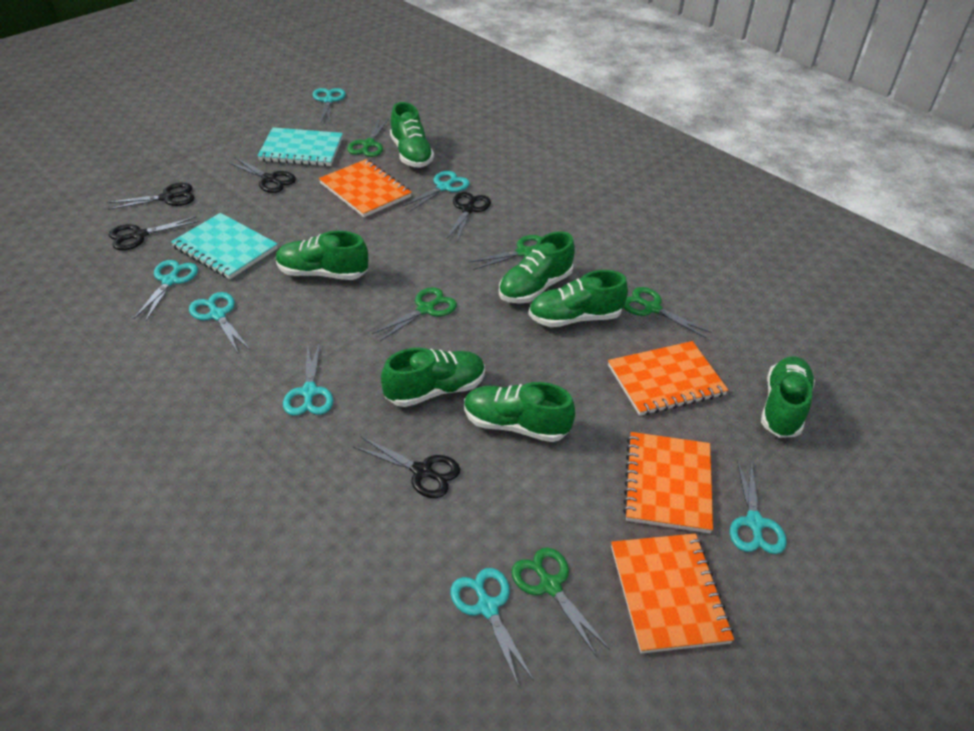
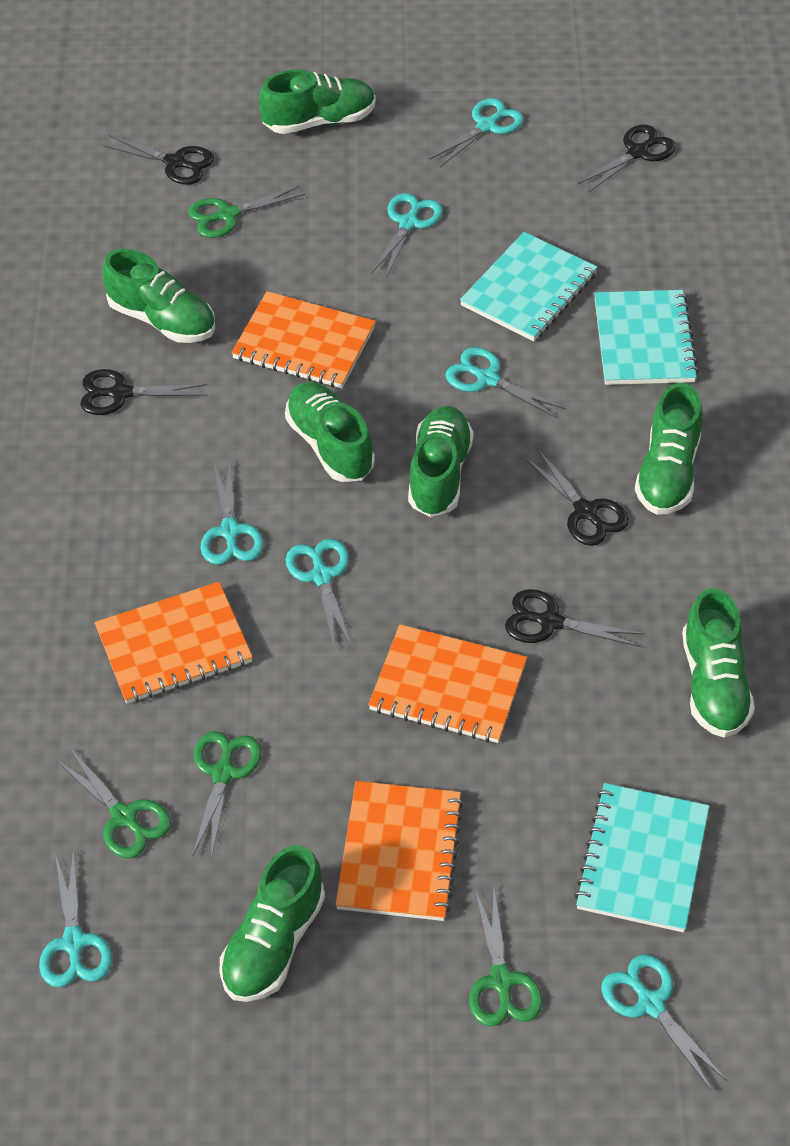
green scissors: 5 -> 4
turquoise notebook: 2 -> 3

